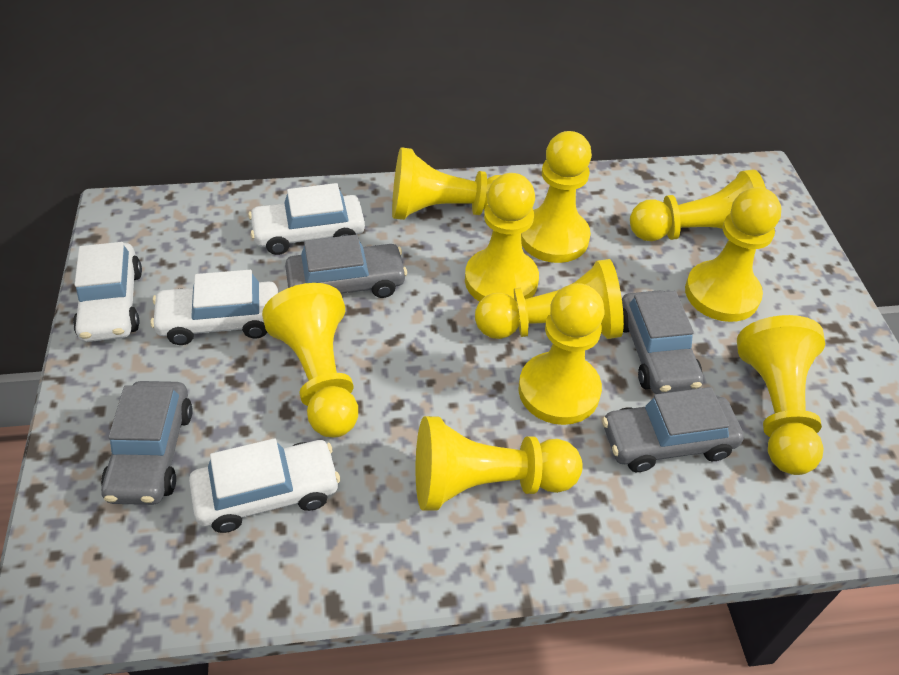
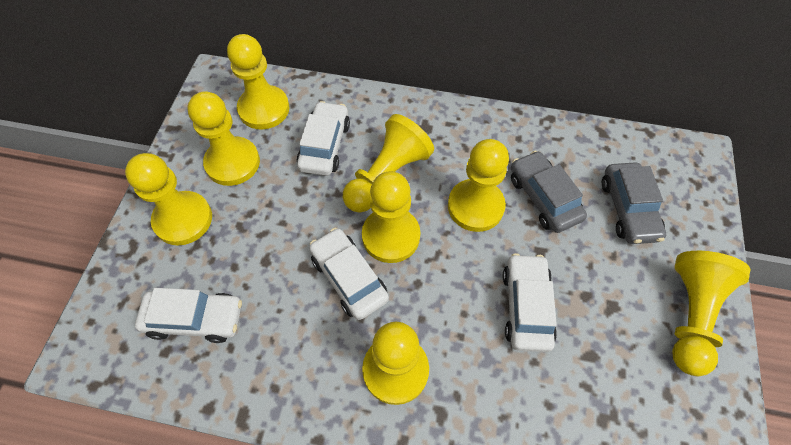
grey car: 4 -> 2
yellow pawn: 10 -> 8

